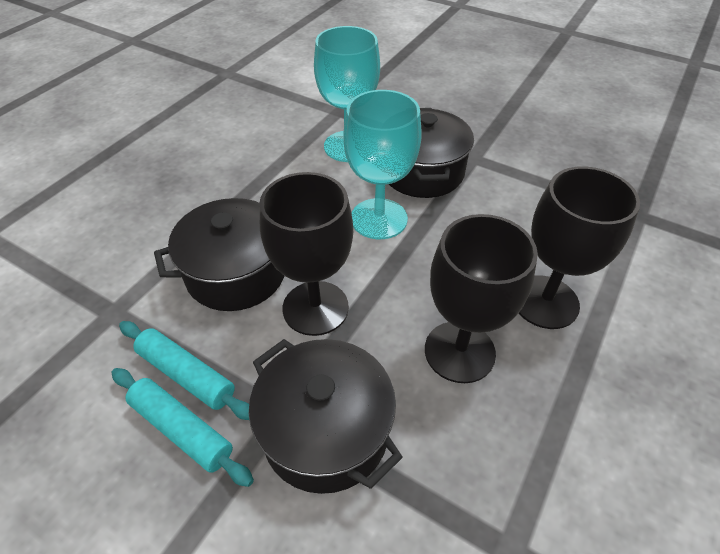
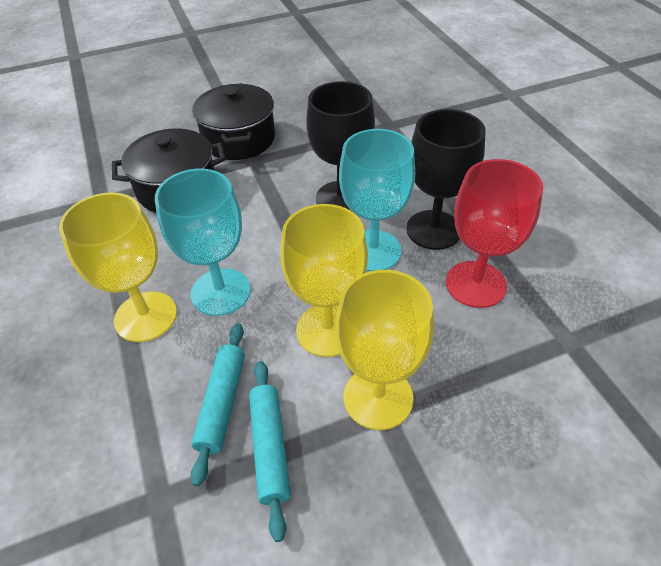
black goblet: 3 -> 2
black pot: 3 -> 2
red goblet: 0 -> 1
yellow goblet: 0 -> 3

